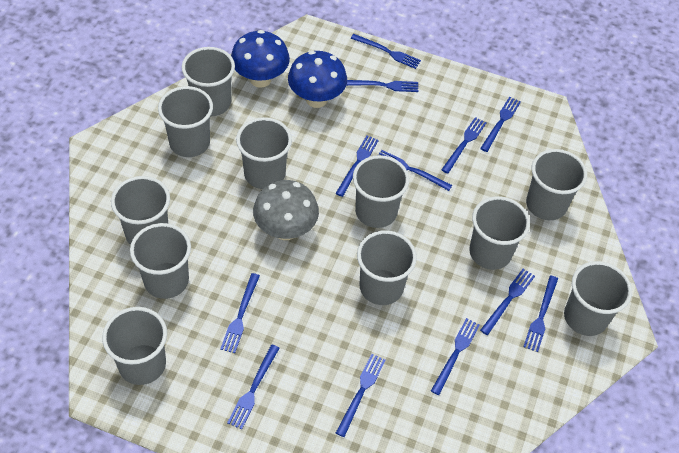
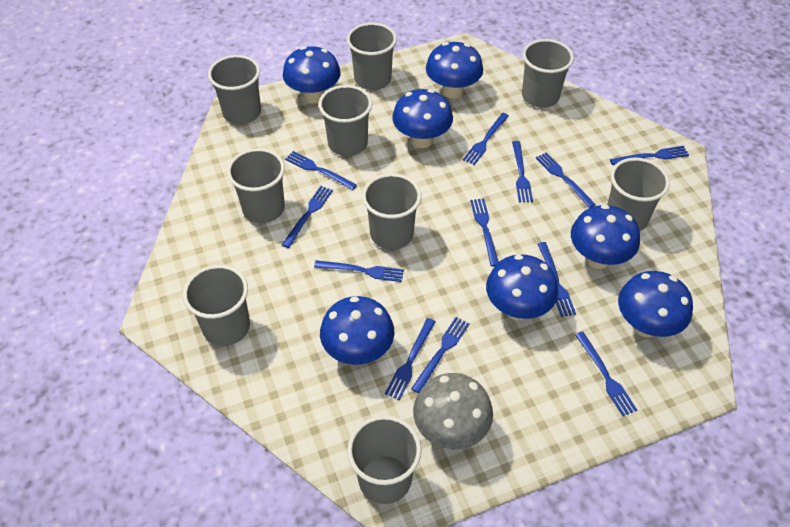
blue mushroom: 2 -> 7
grey cup: 11 -> 9

